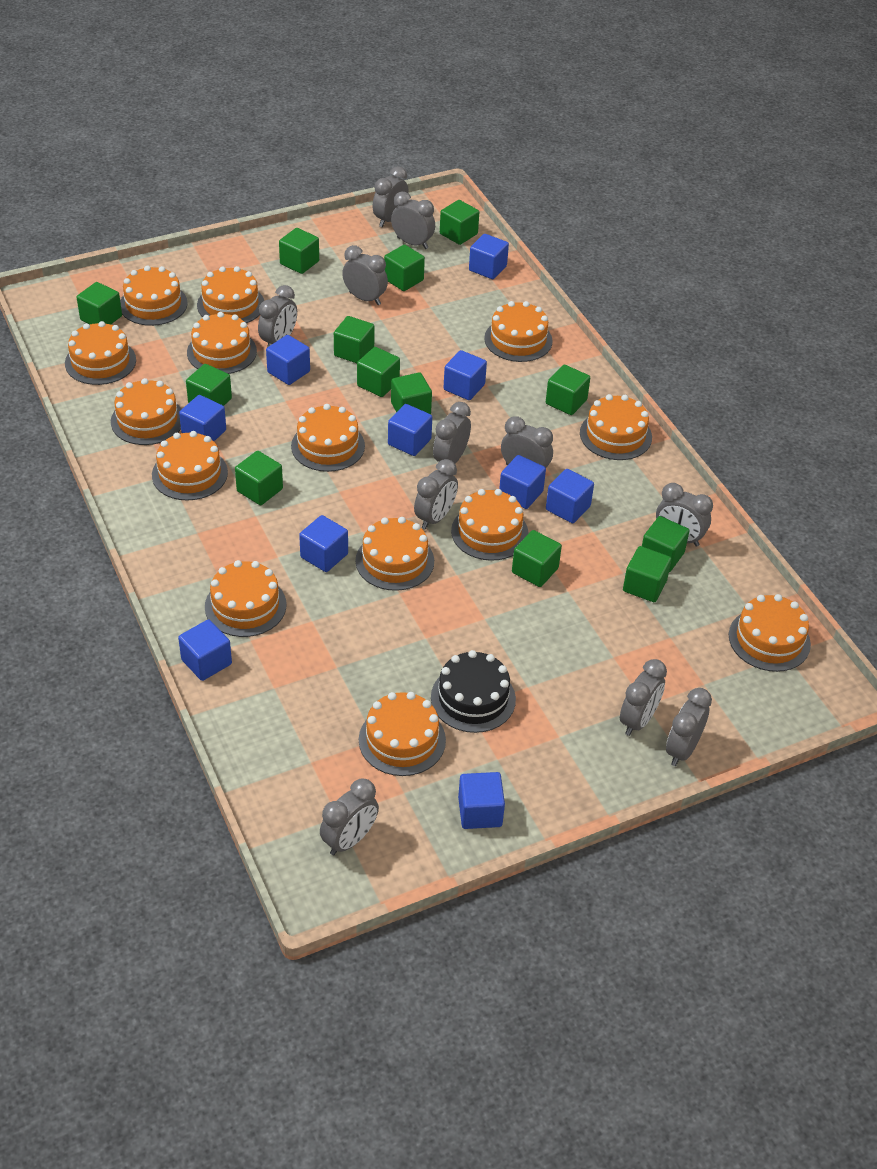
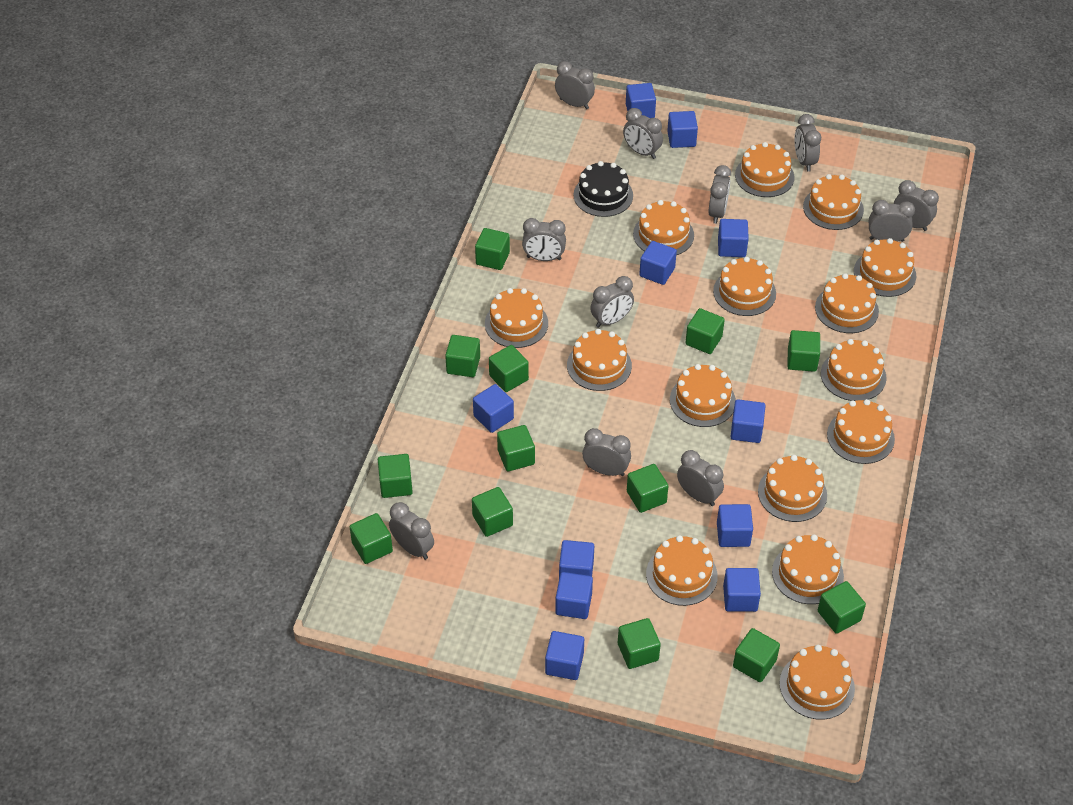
blue cube: 10 -> 11
orange cake: 14 -> 15

